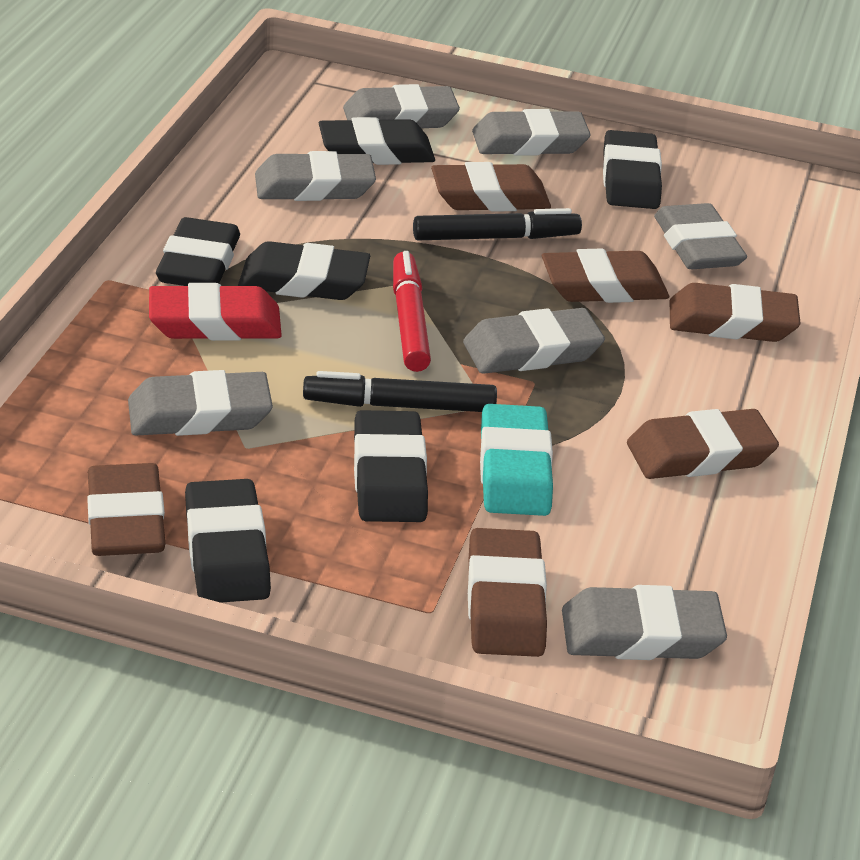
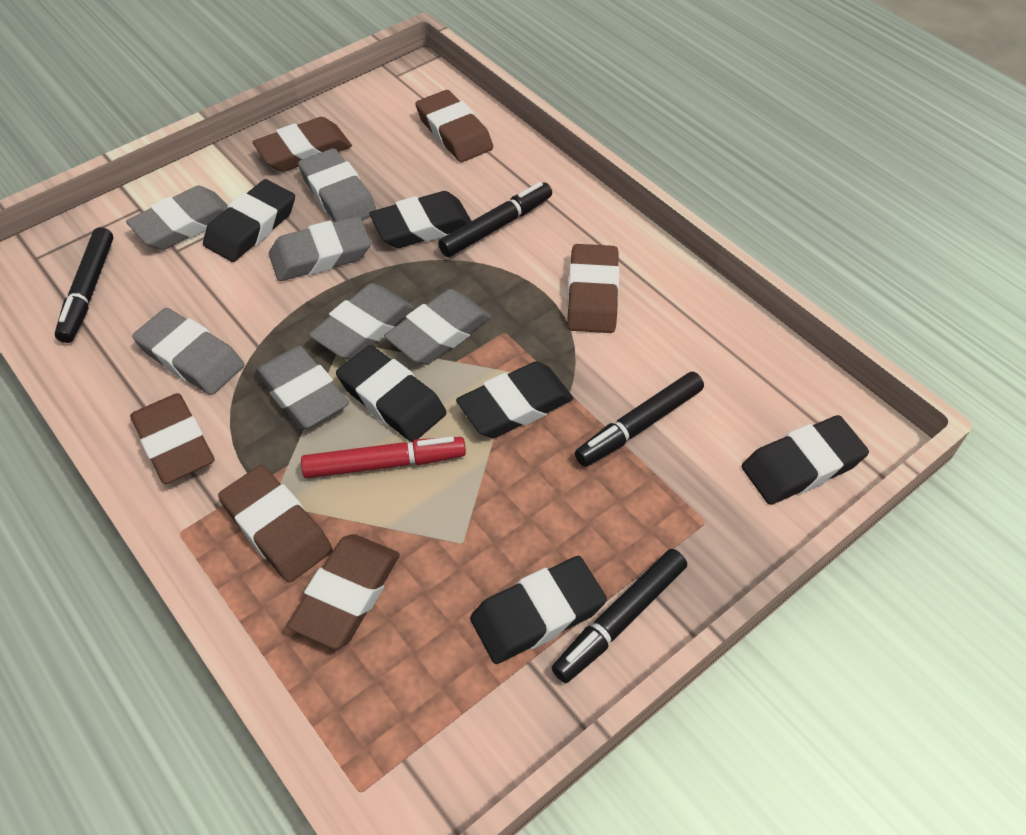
black marker: 2 -> 4
red eraser: 1 -> 0
turquoise eraser: 1 -> 0

